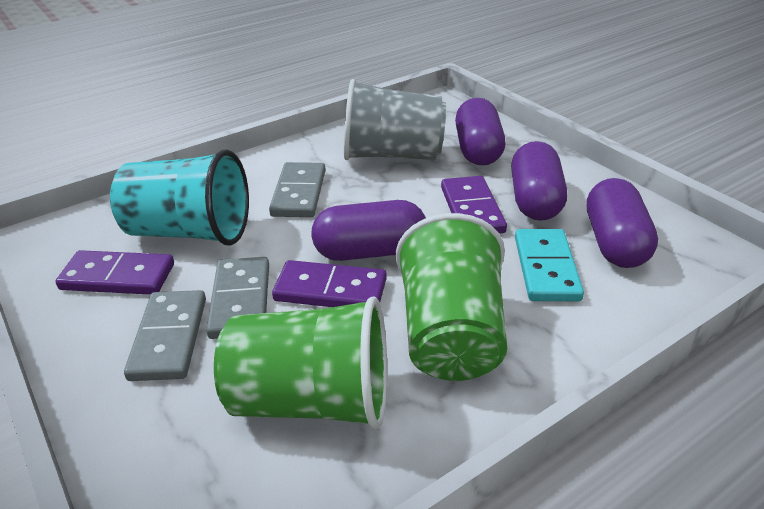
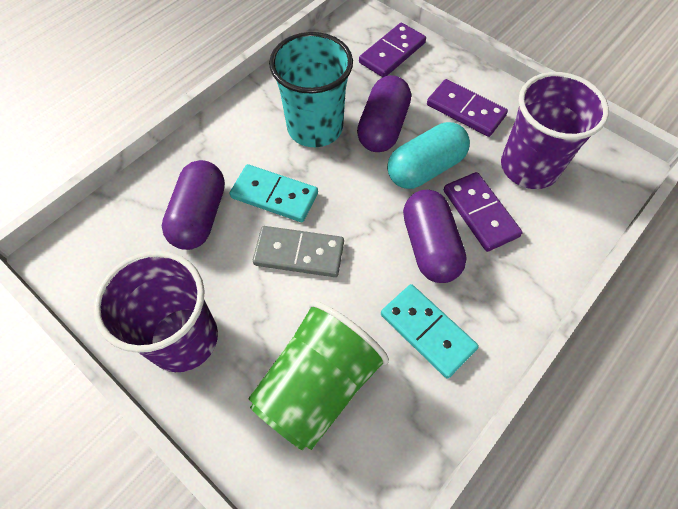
green cup: 2 -> 1
grey cup: 1 -> 0
grey domino: 3 -> 1
purple capsule: 4 -> 3
purple cup: 0 -> 2
turquoise capsule: 0 -> 1
turquoise domino: 1 -> 2

